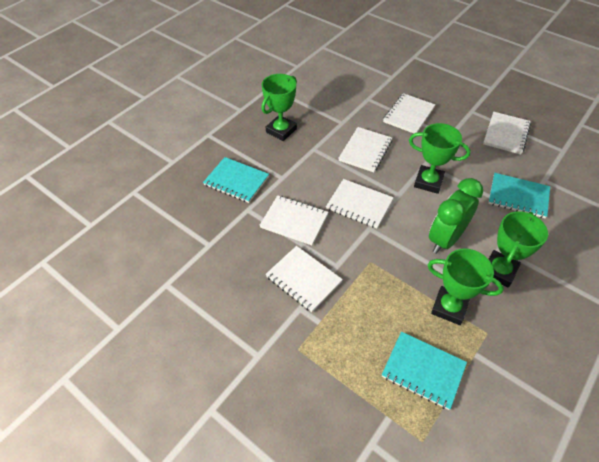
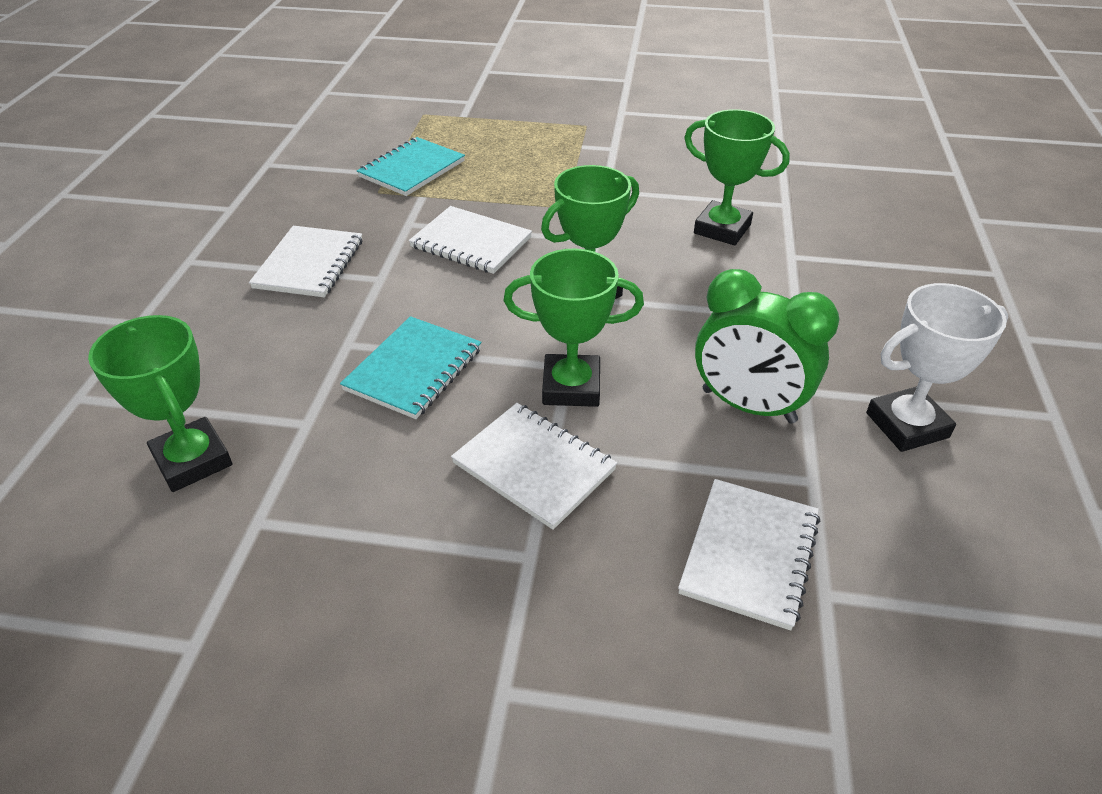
turquoise notebook: 3 -> 2
white notebook: 6 -> 4
white trophy: 0 -> 1

